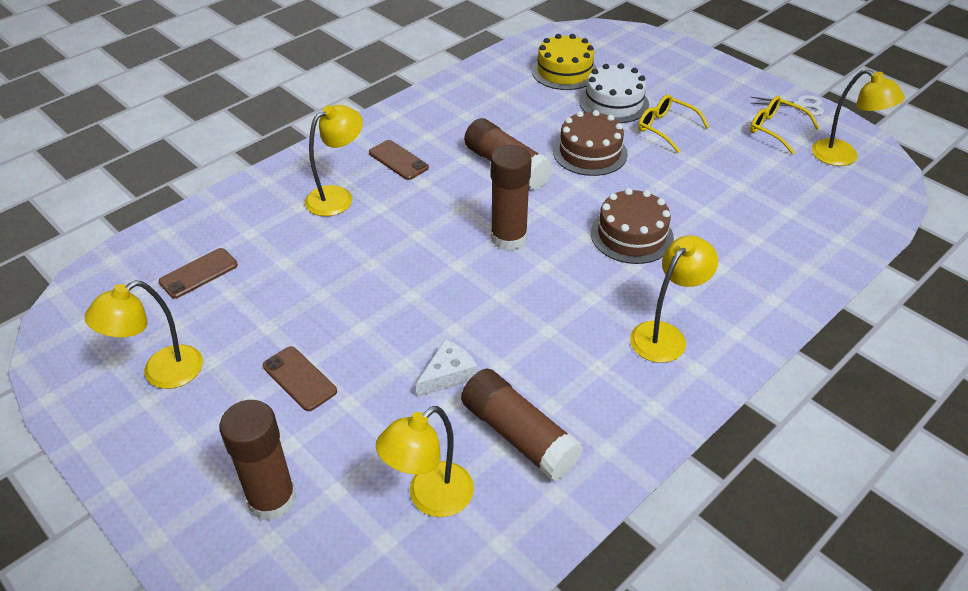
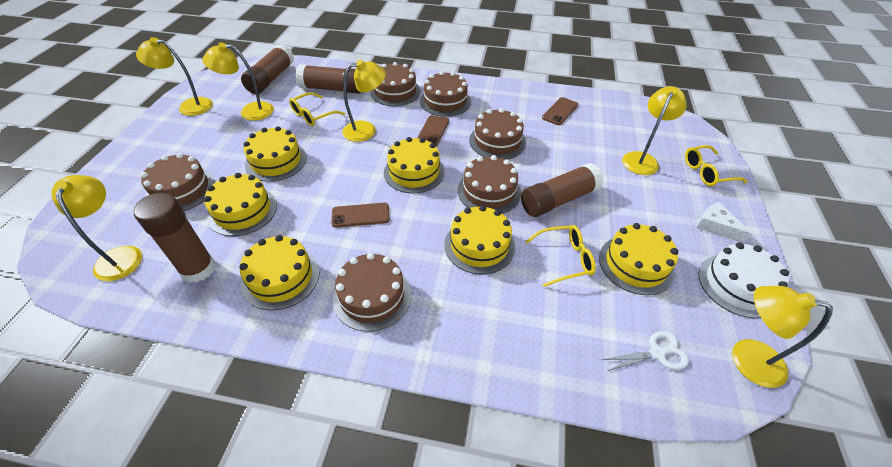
brown cake: 2 -> 6
yellow cake: 1 -> 6
yellow glasses: 2 -> 3
yellow lamp: 5 -> 6

